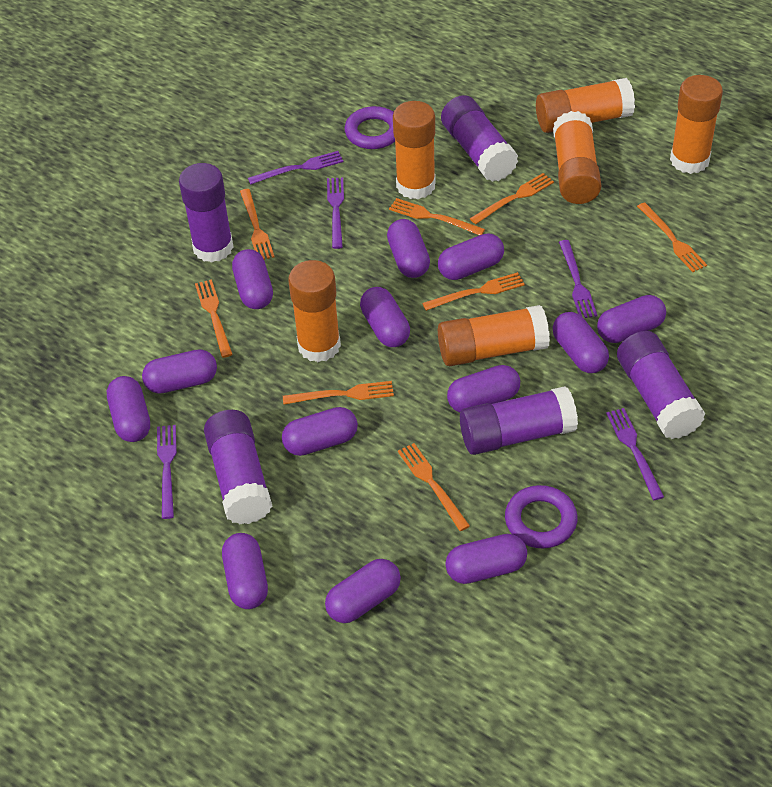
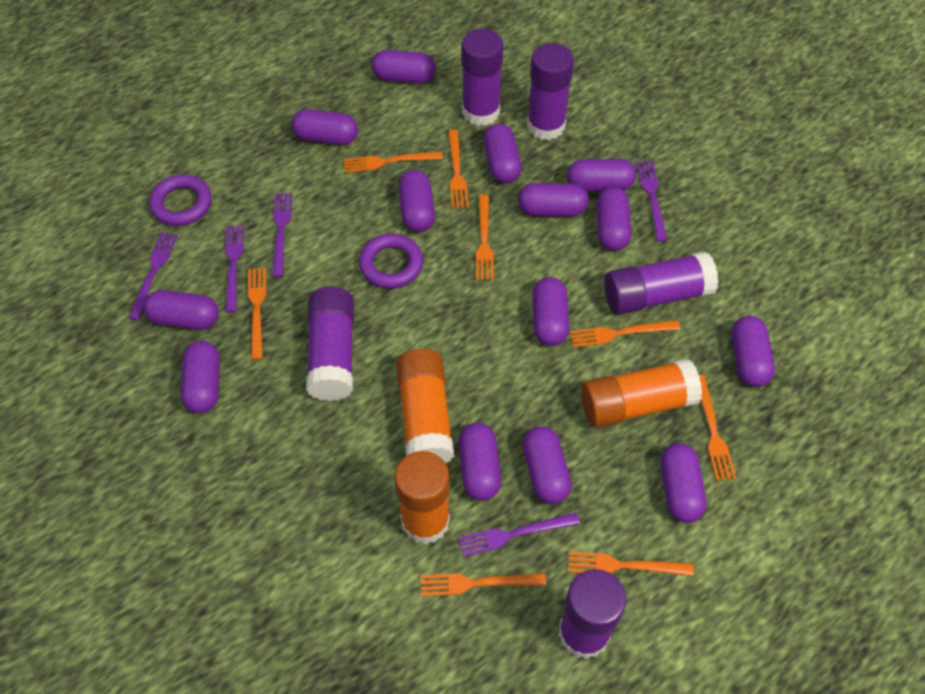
orange glue stick: 6 -> 3
purple capsule: 13 -> 14

